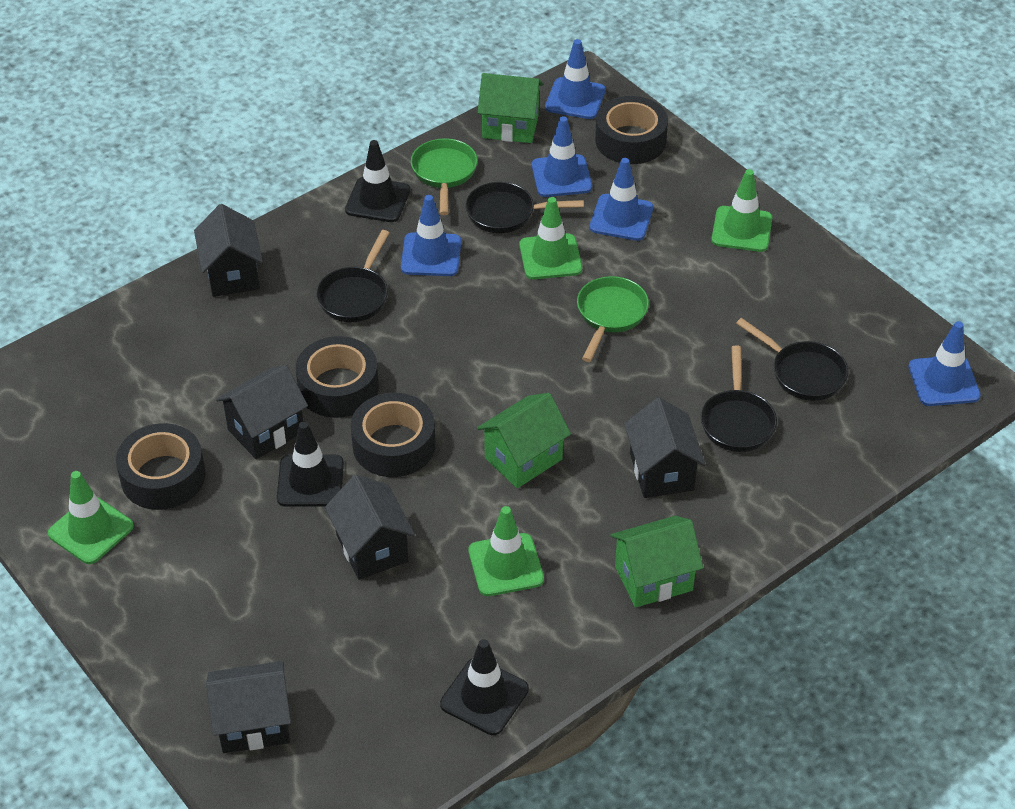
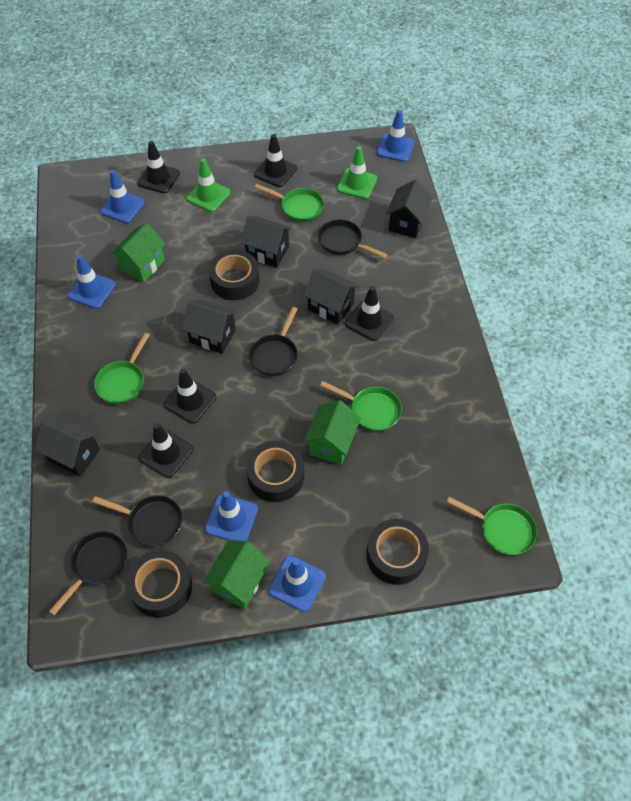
black traffic cone: 3 -> 5
green pan: 2 -> 4
green traffic cone: 4 -> 2

